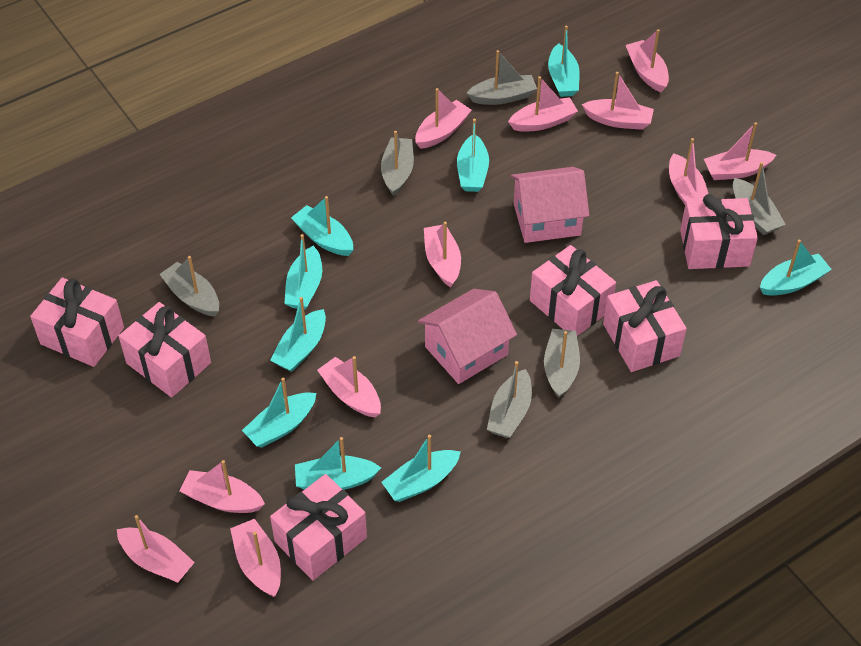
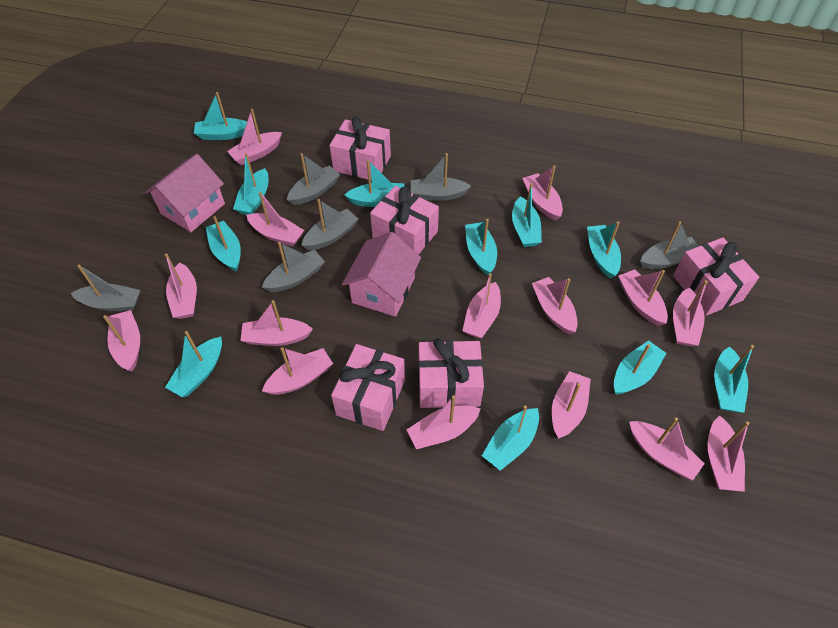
pink boat: 11 -> 15
pink gift: 6 -> 5
turquoise boat: 9 -> 11

